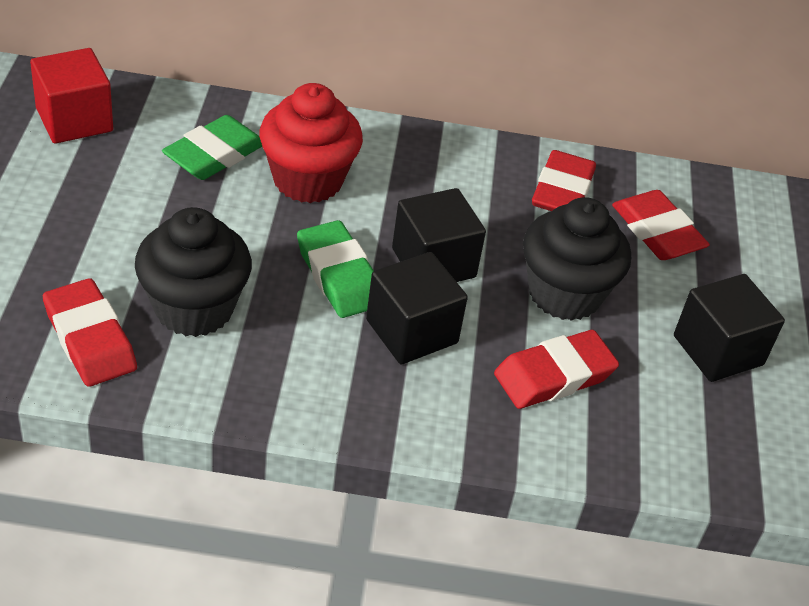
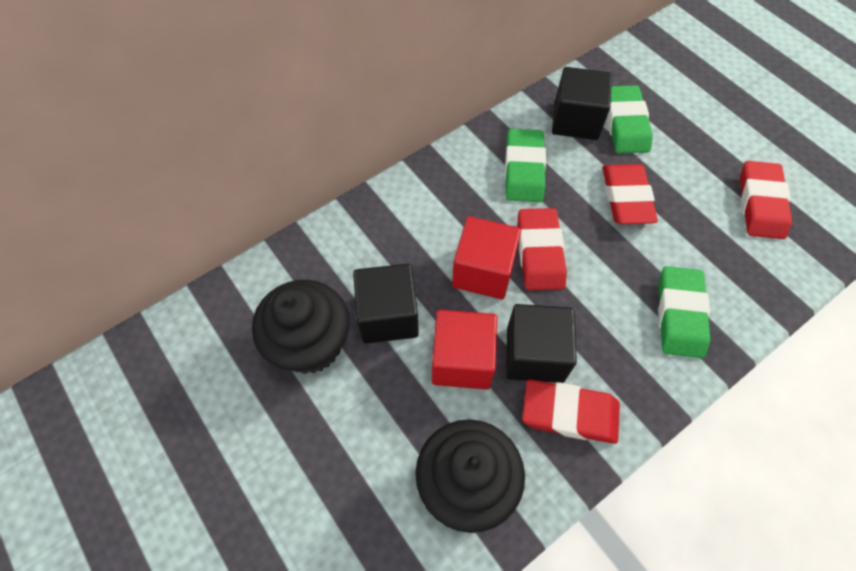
green eraser: 2 -> 3
red cube: 1 -> 2
red cupcake: 1 -> 0

